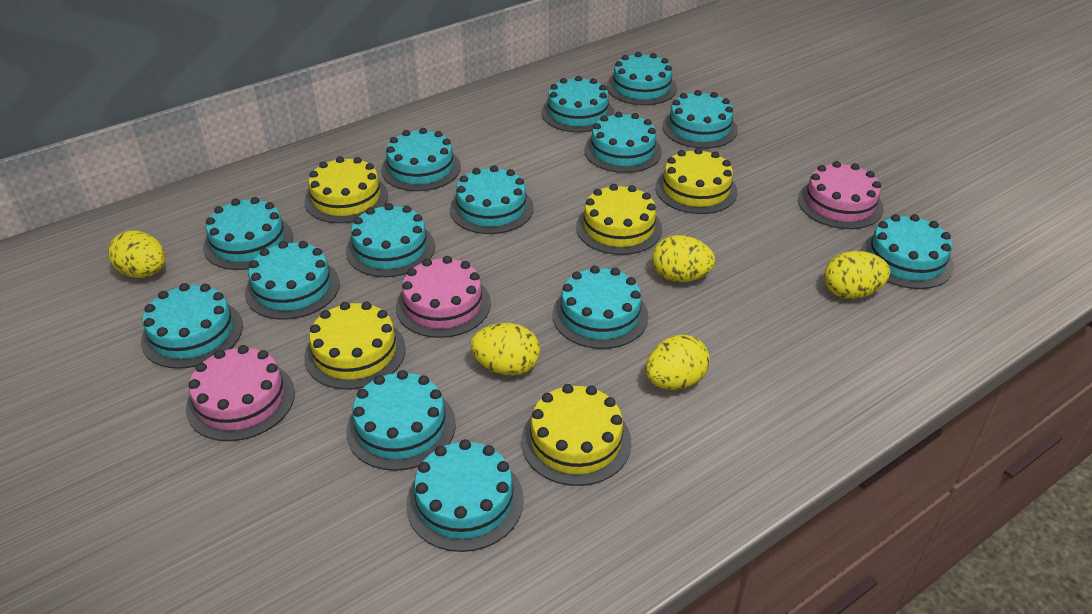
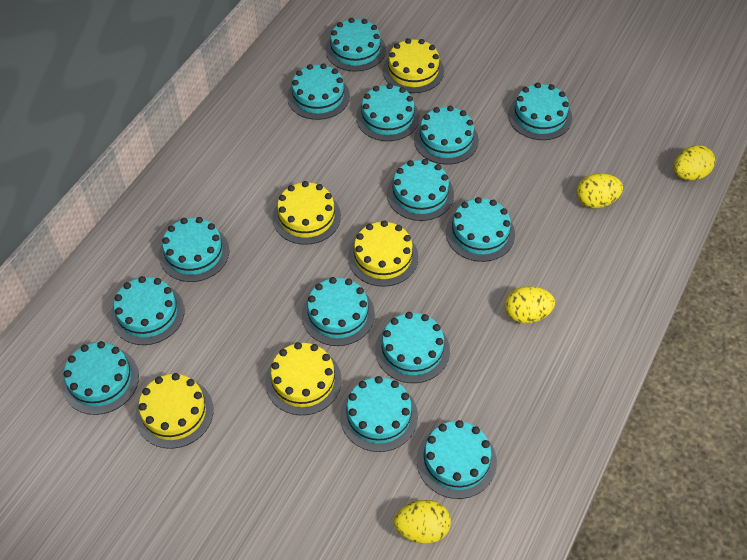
pink cake: 3 -> 0
yellow egg: 5 -> 4

